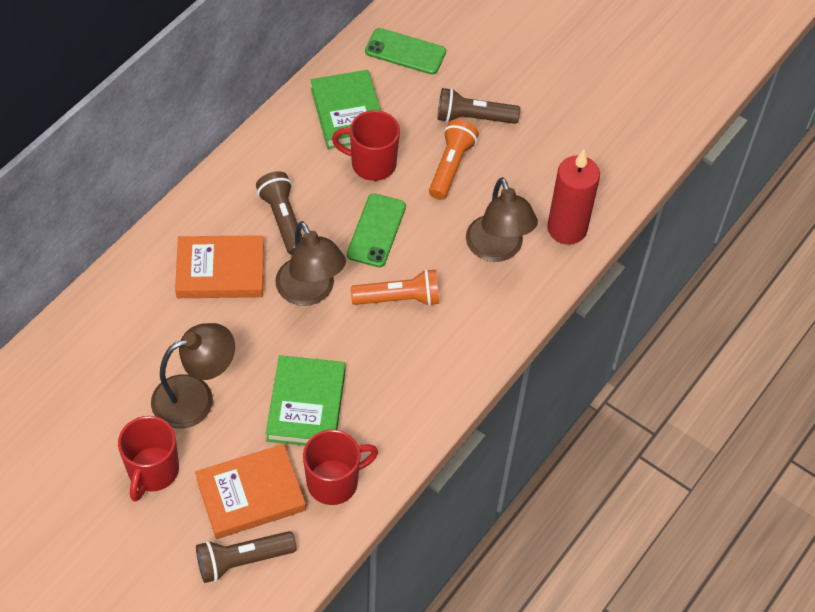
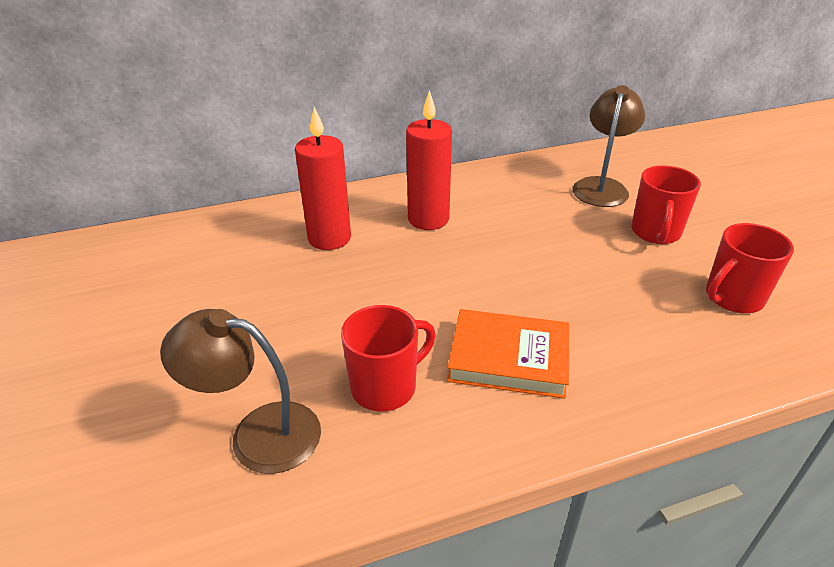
brown flashlight: 3 -> 0
brown lamp: 3 -> 2
green book: 2 -> 0
green phone: 2 -> 0
orange book: 2 -> 1
orange flashlight: 2 -> 0
red candle: 1 -> 2

